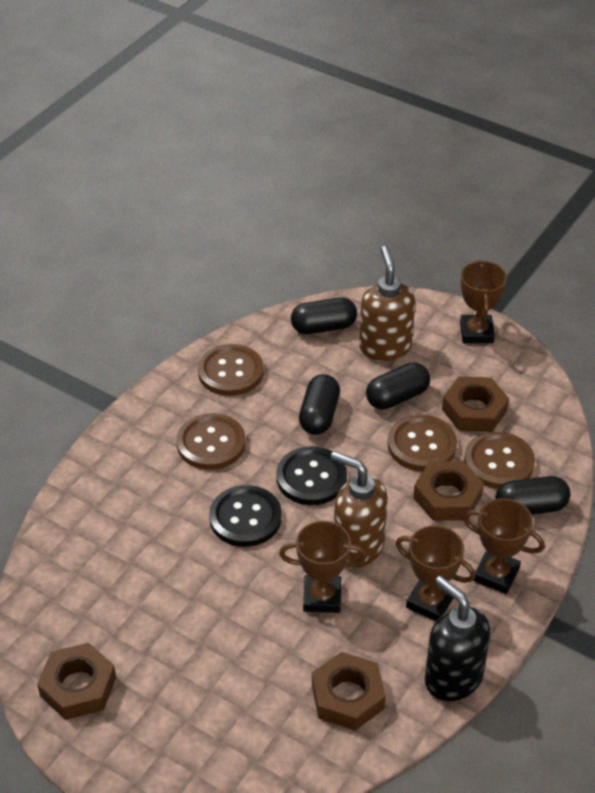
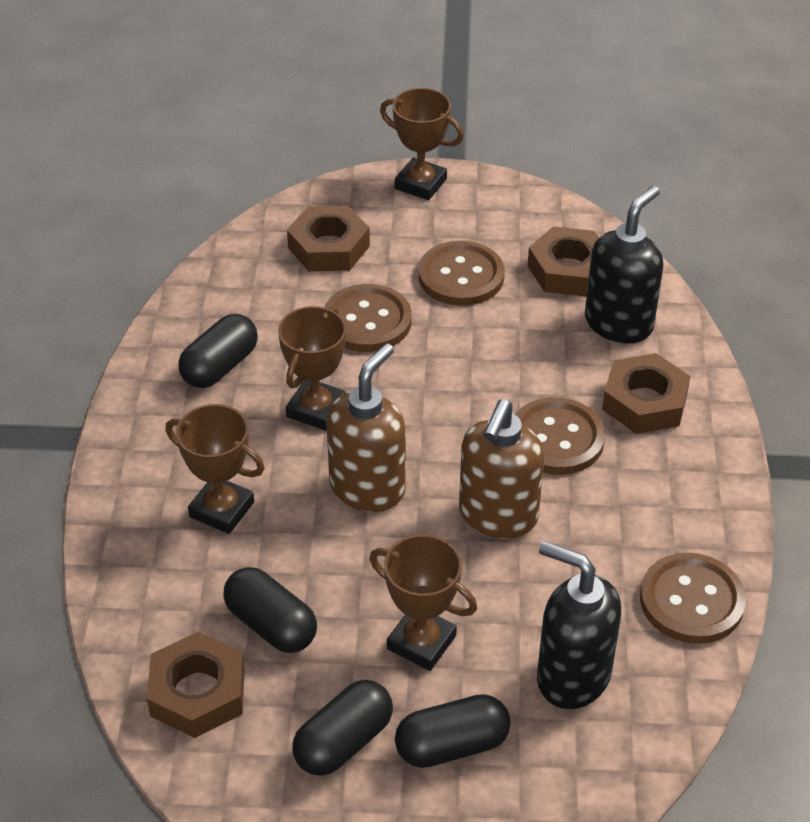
black button: 2 -> 0
black soap dispenser: 1 -> 2

